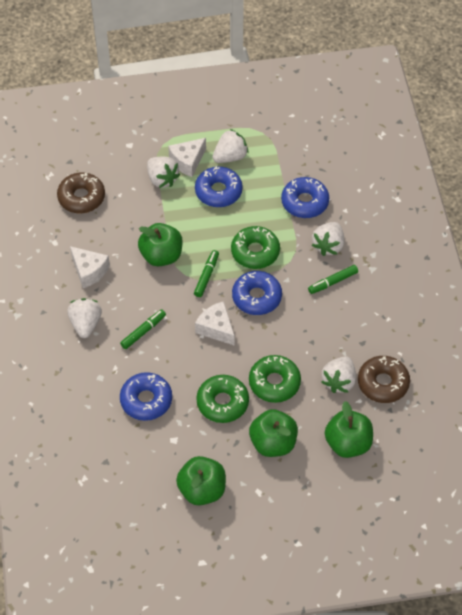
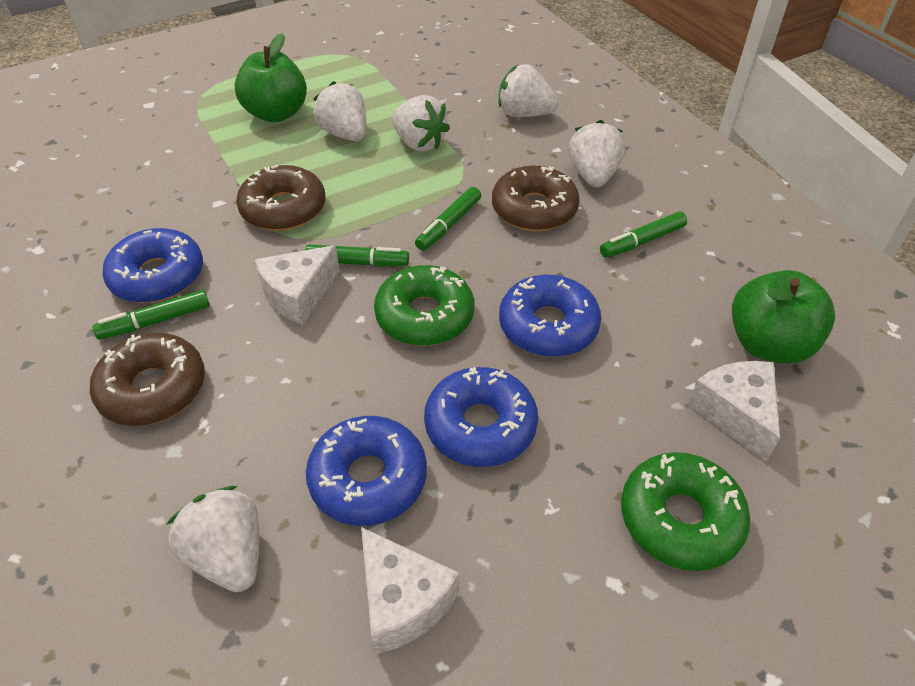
brown donut: 2 -> 3
green apple: 4 -> 2
green donut: 3 -> 2
green marker: 3 -> 4

